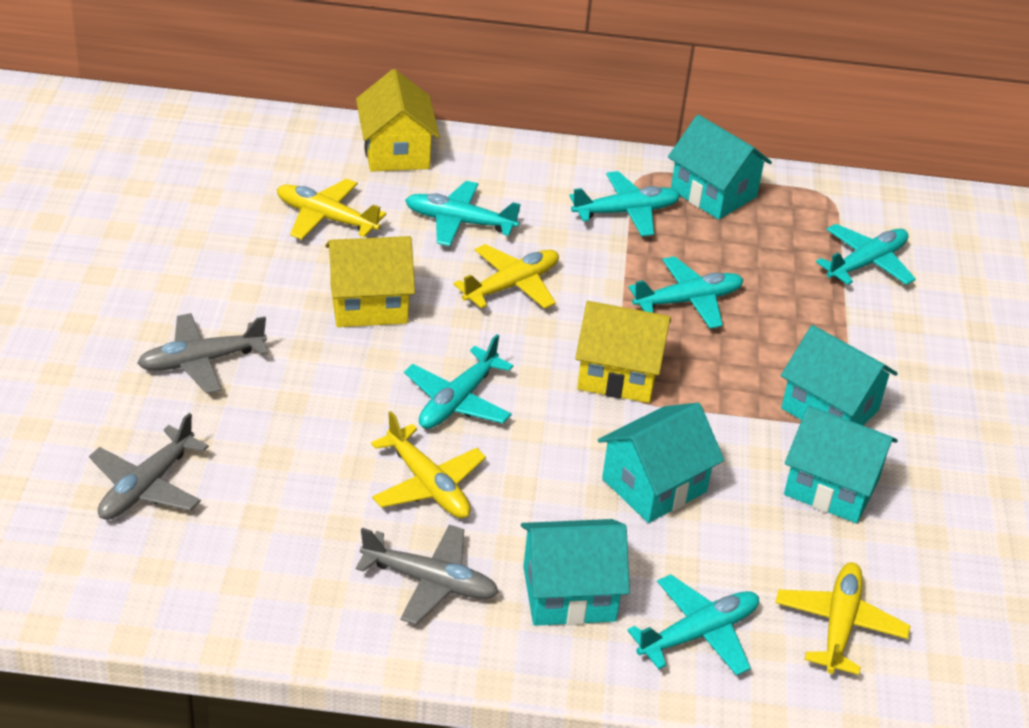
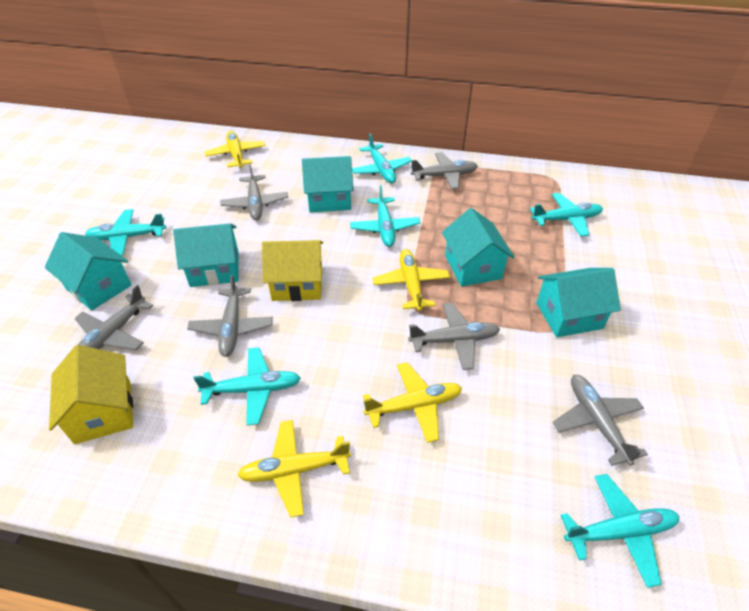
grey plane: 3 -> 6
yellow house: 3 -> 2

